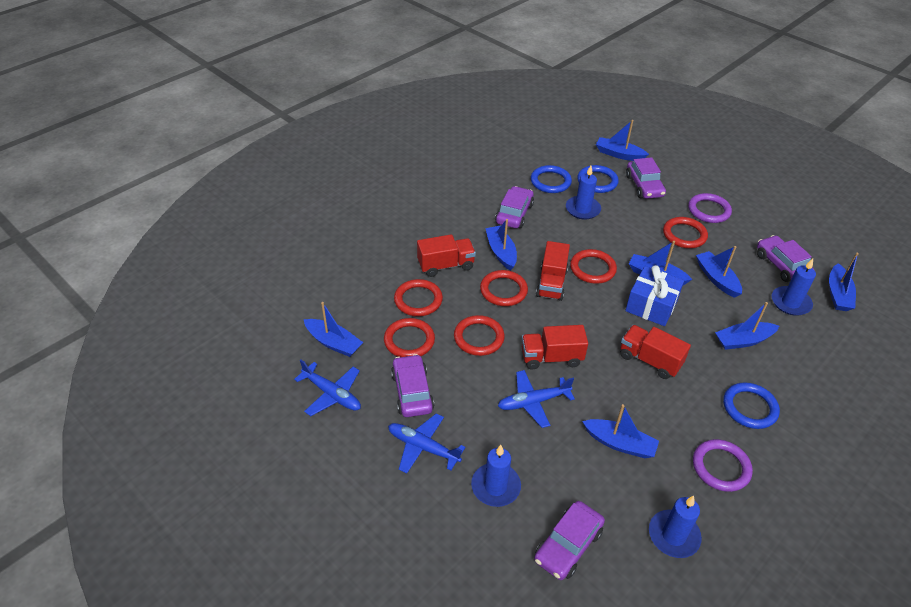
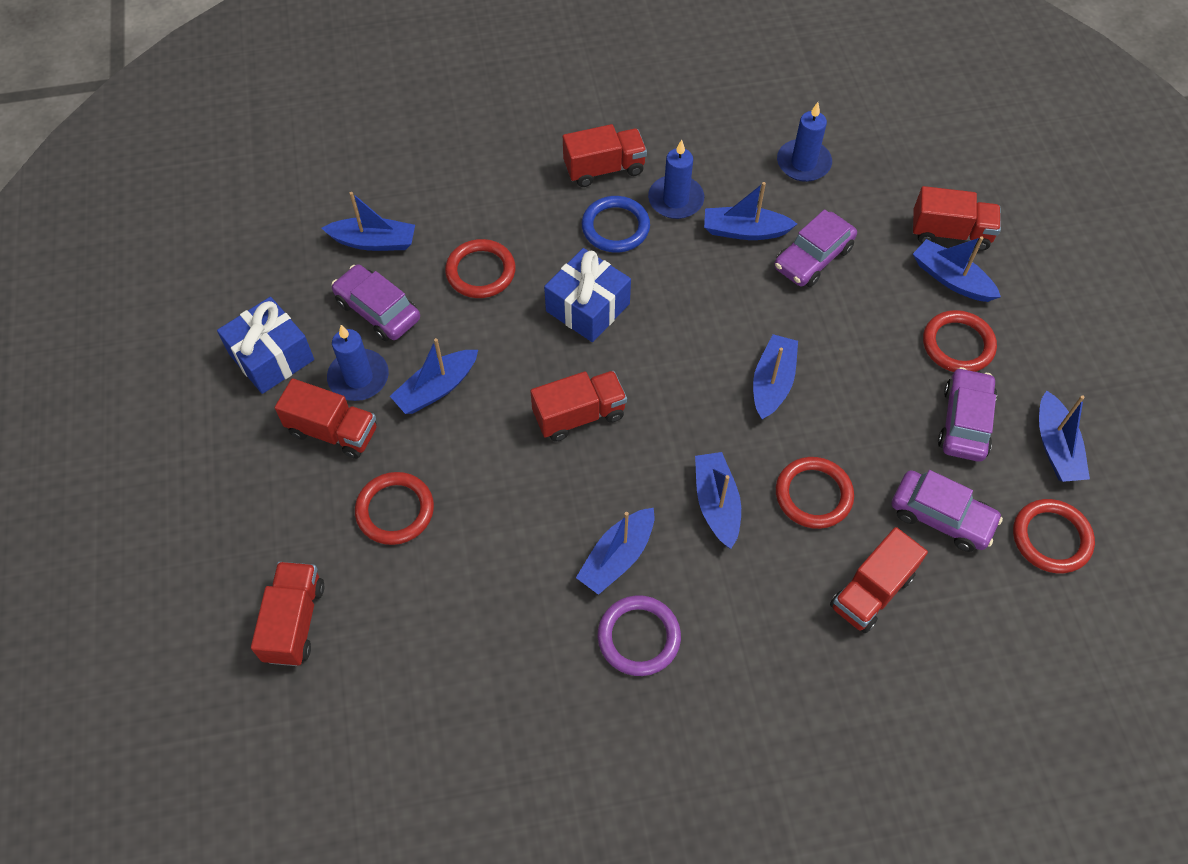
blue candle: 4 -> 3
blue gift: 1 -> 2
blue plane: 3 -> 0
blue ring: 3 -> 1
purple car: 5 -> 4
purple ring: 2 -> 1
red ring: 6 -> 5
red truck: 4 -> 6

